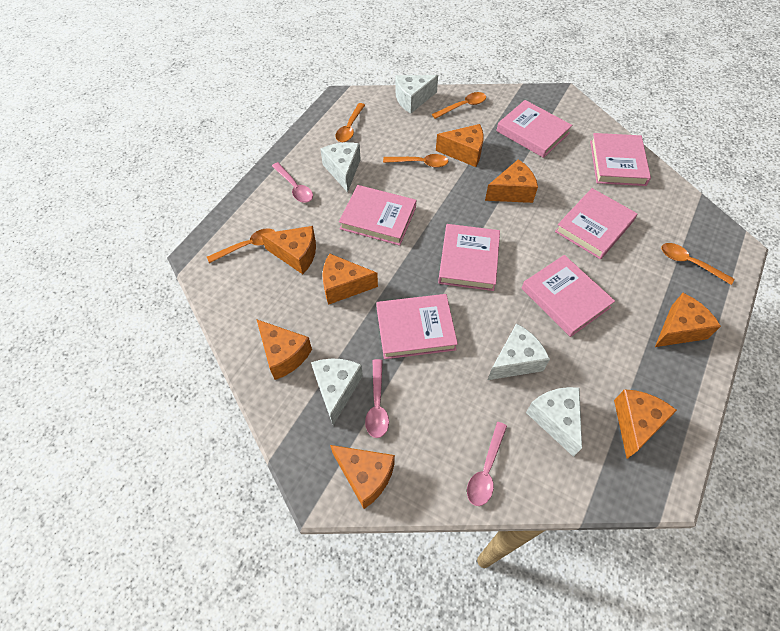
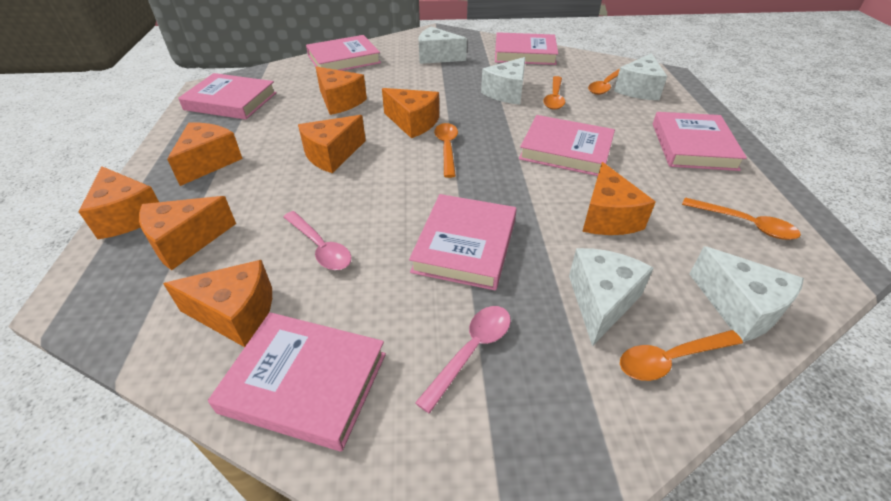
pink spoon: 3 -> 2

